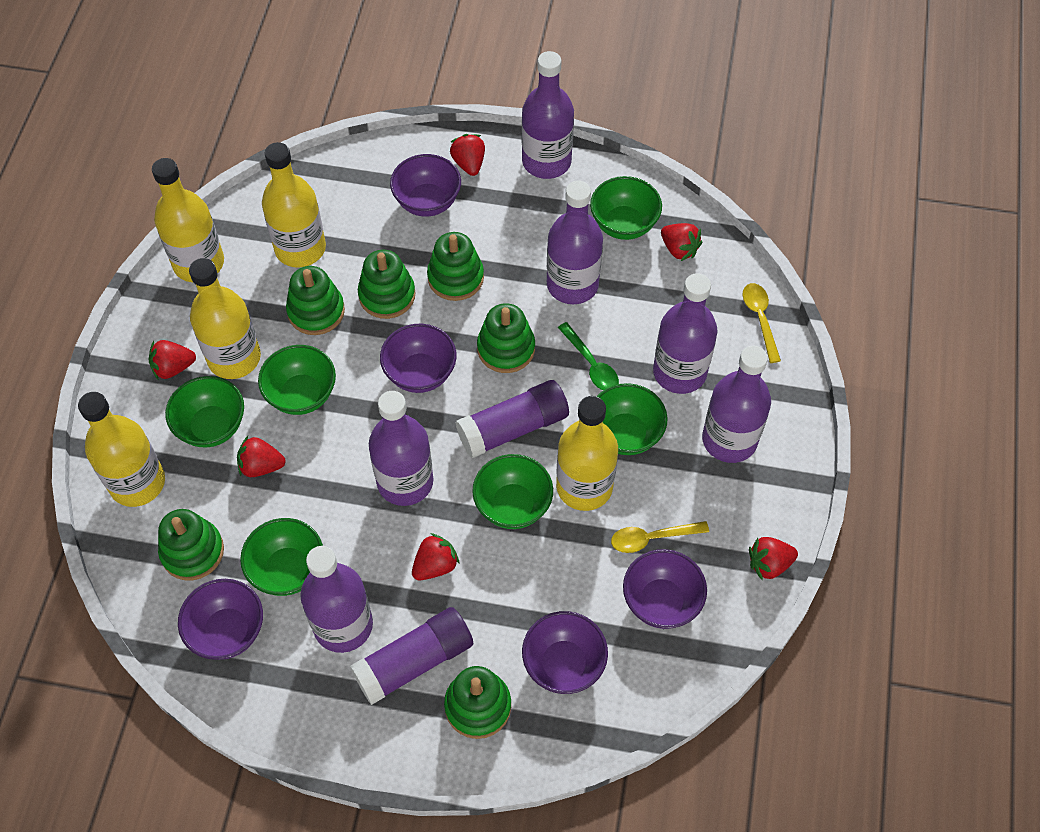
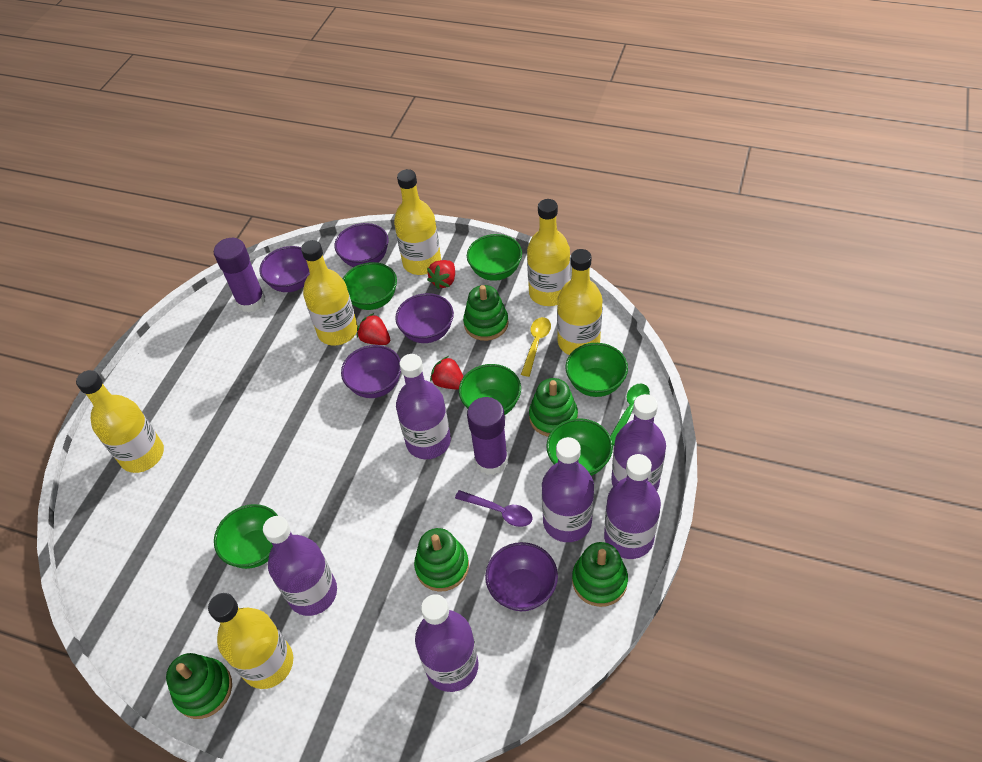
green stacking toy: 6 -> 5
purple spoon: 0 -> 1
red strawberry: 6 -> 3
yellow bottle: 5 -> 6
yellow spoon: 2 -> 1

